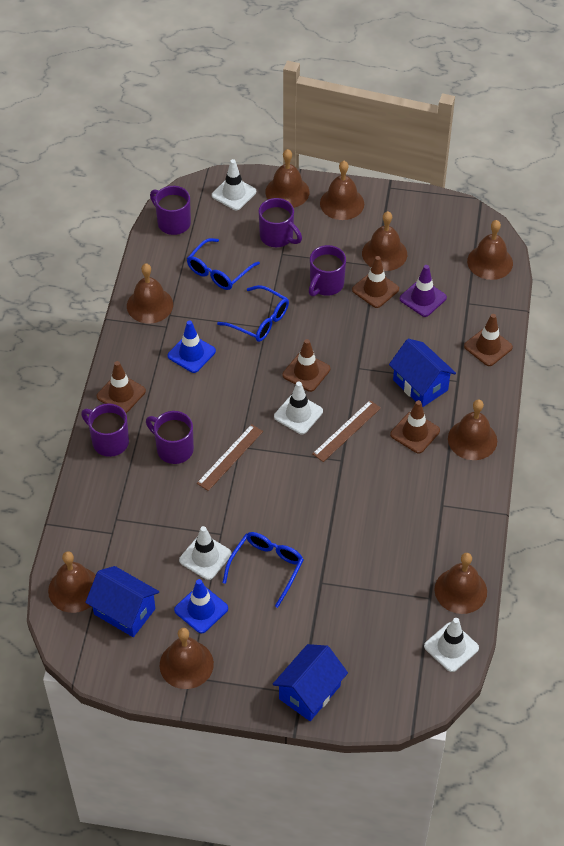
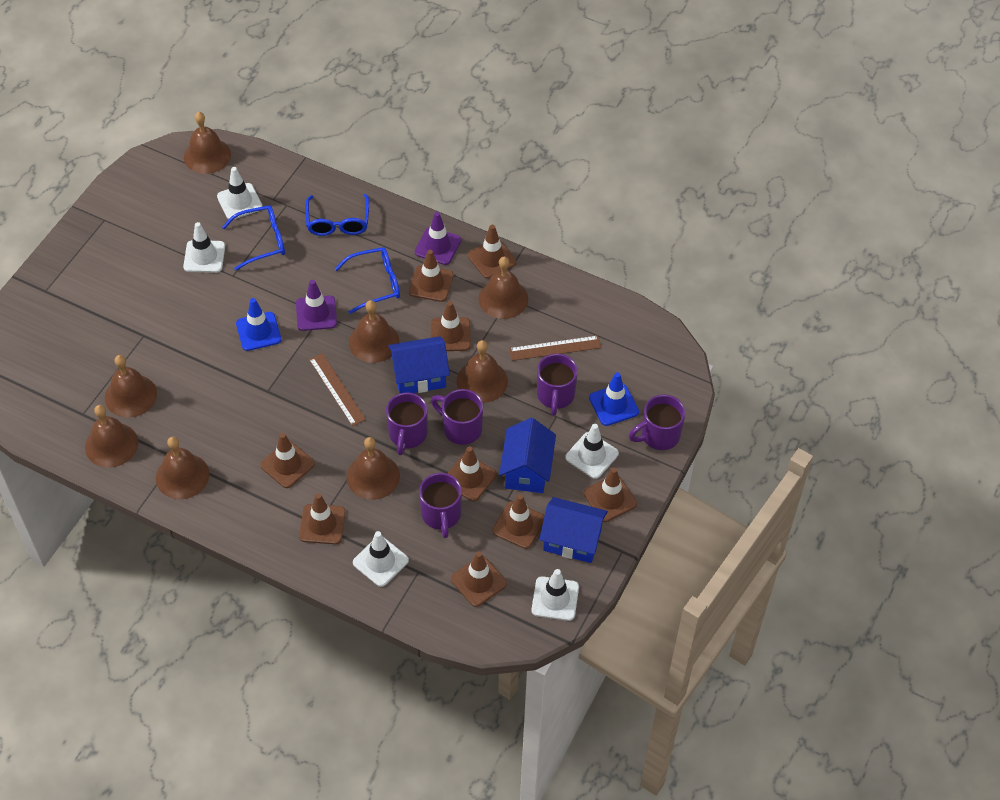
brown bell: 9 -> 8
brown traffic cone: 5 -> 9
purple traffic cone: 1 -> 2
white traffic cone: 4 -> 5

